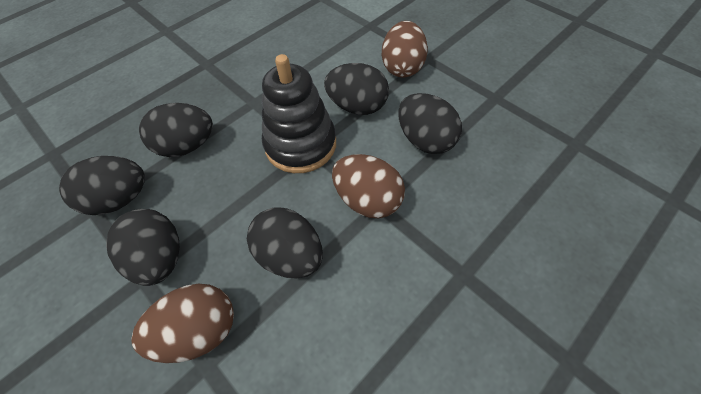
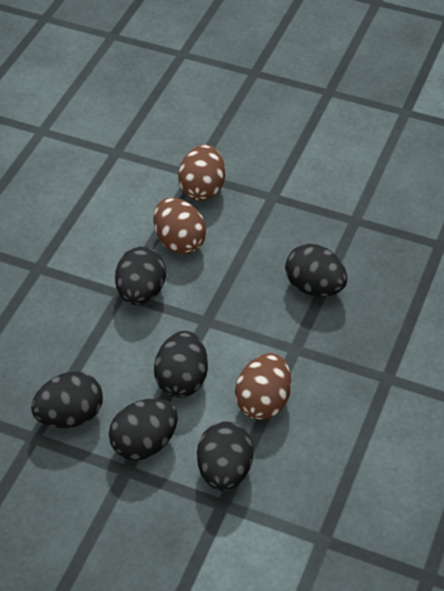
black stacking toy: 1 -> 0

